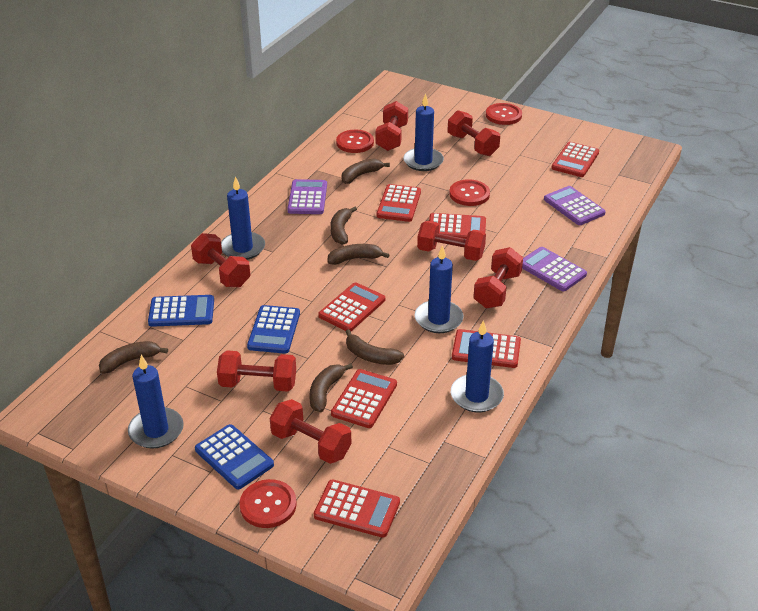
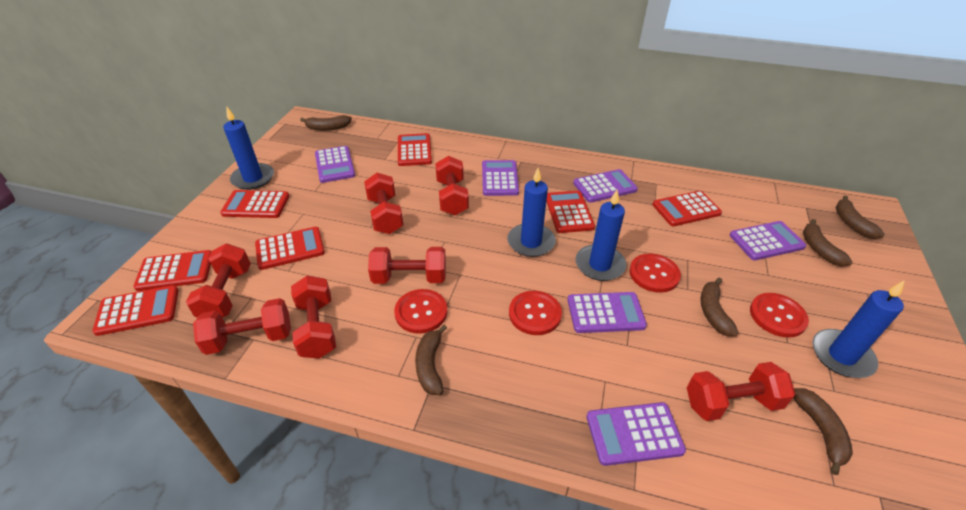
blue calculator: 3 -> 0
blue candle: 5 -> 4
purple calculator: 3 -> 6

